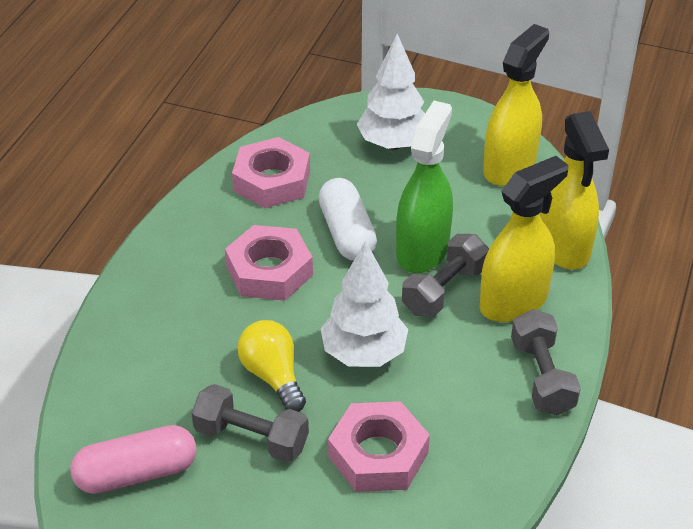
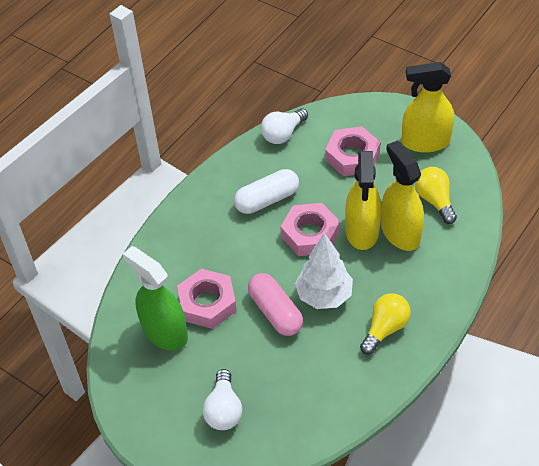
grey dumbbell: 3 -> 0
white light bulb: 0 -> 2
white tree: 2 -> 1
yellow light bulb: 1 -> 2

